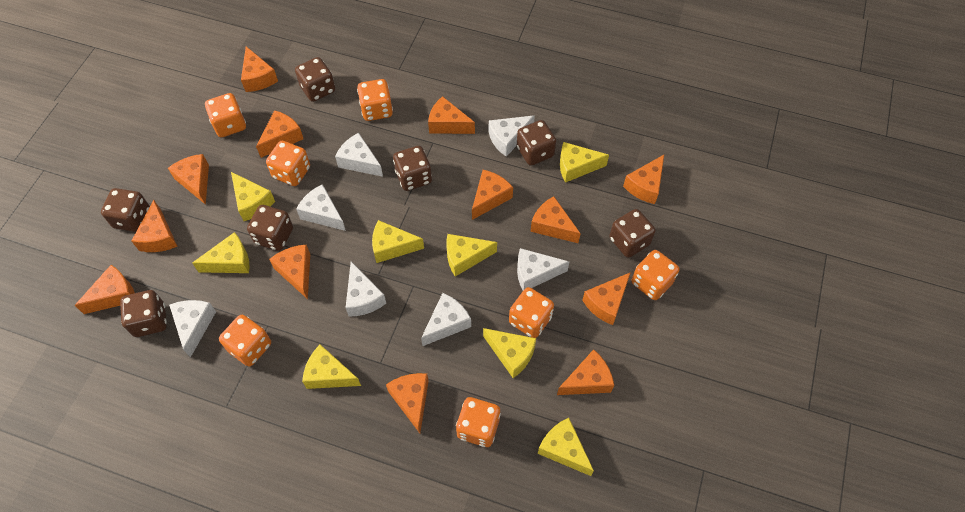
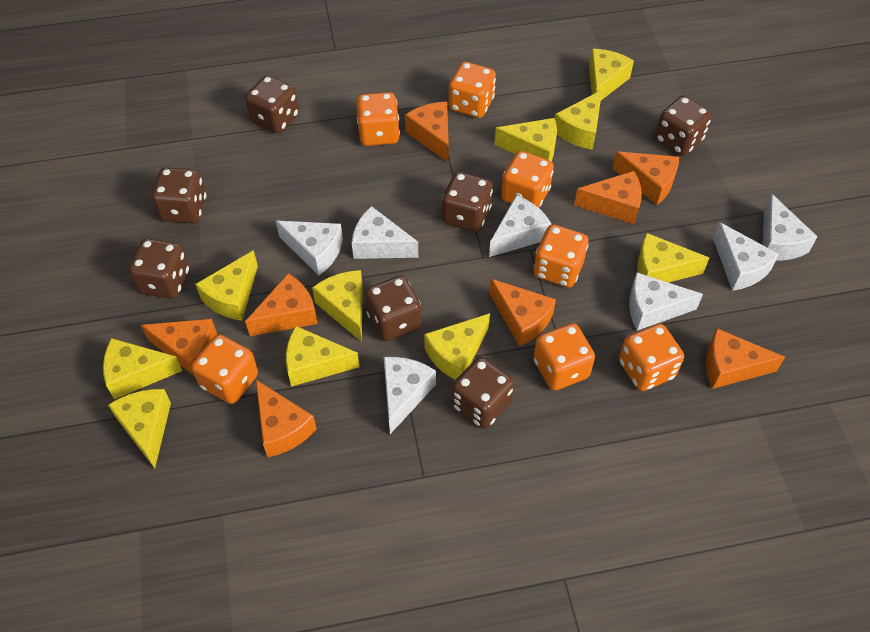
orange cheese: 13 -> 8
yellow cheese: 8 -> 10

